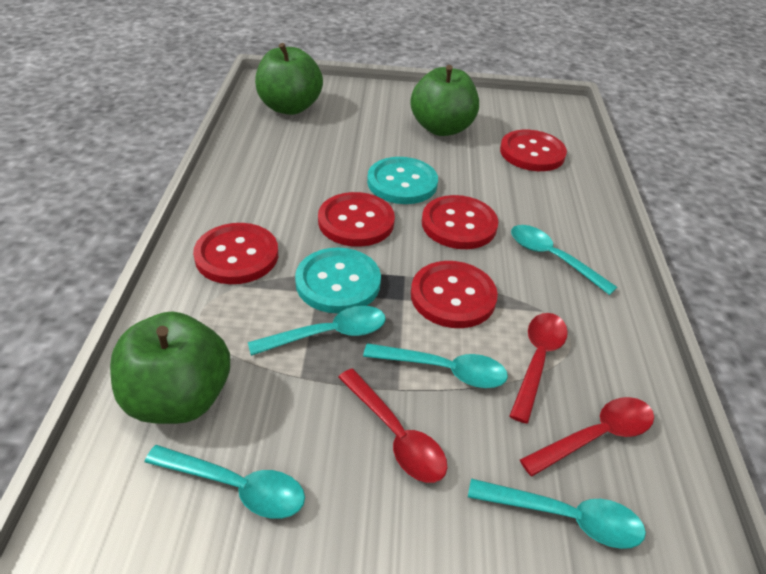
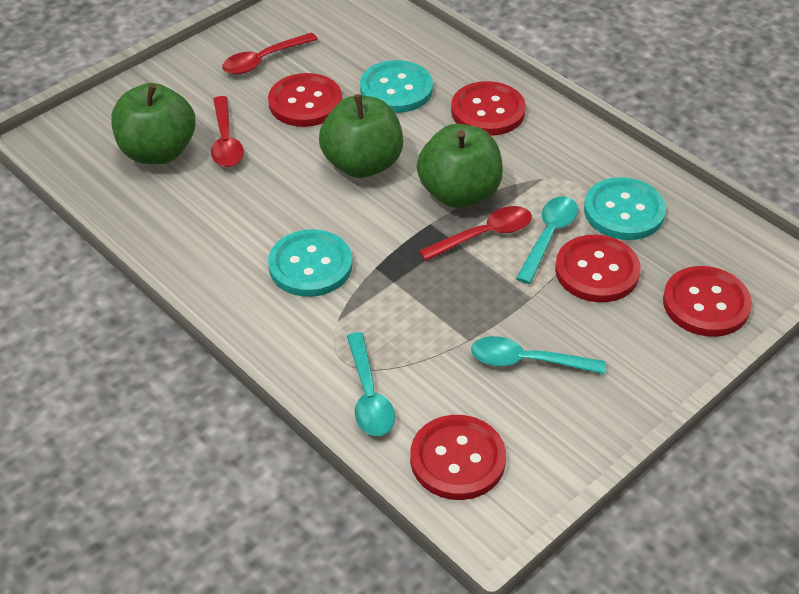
turquoise button: 2 -> 3
turquoise spoon: 5 -> 3

